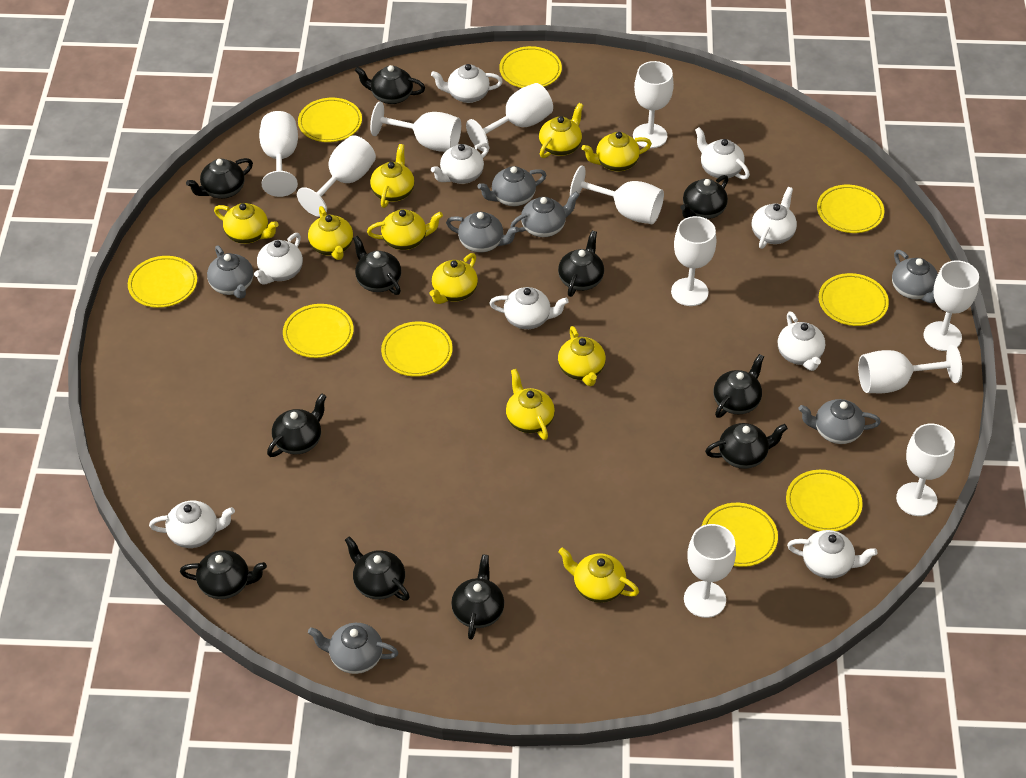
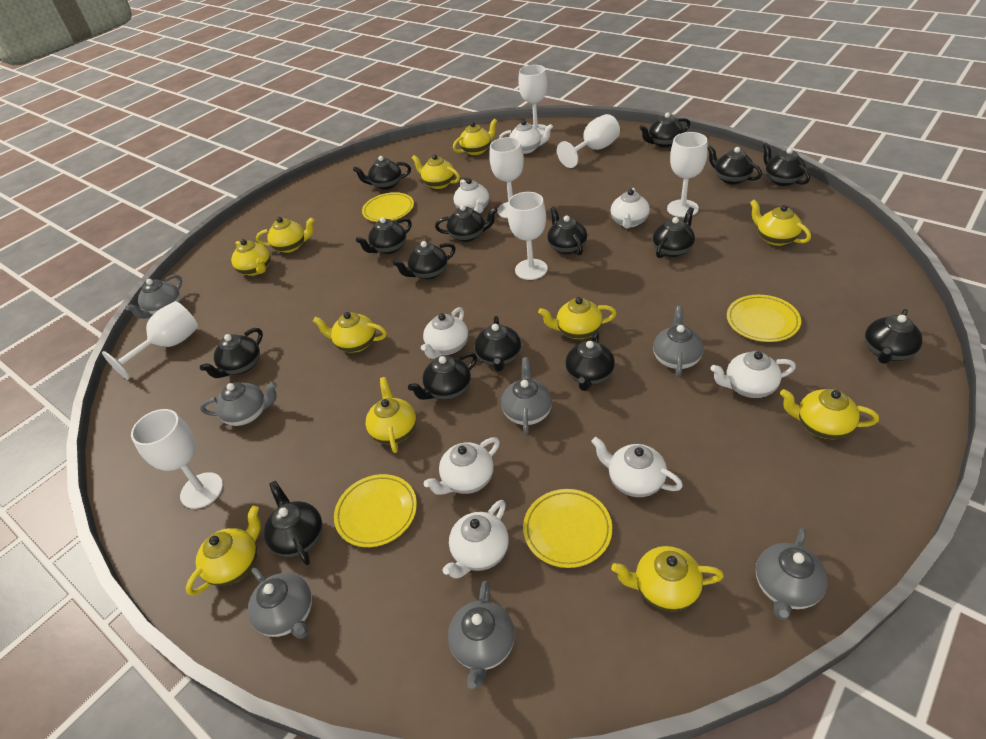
black teapot: 11 -> 15
white goblet: 11 -> 7
white teapot: 9 -> 8
yellow plate: 9 -> 4
yellow teapot: 10 -> 11

